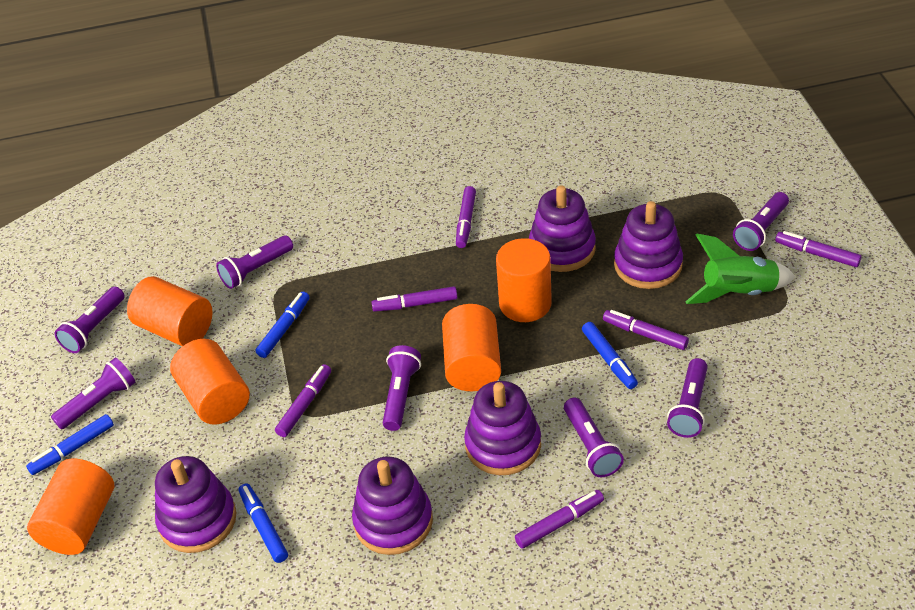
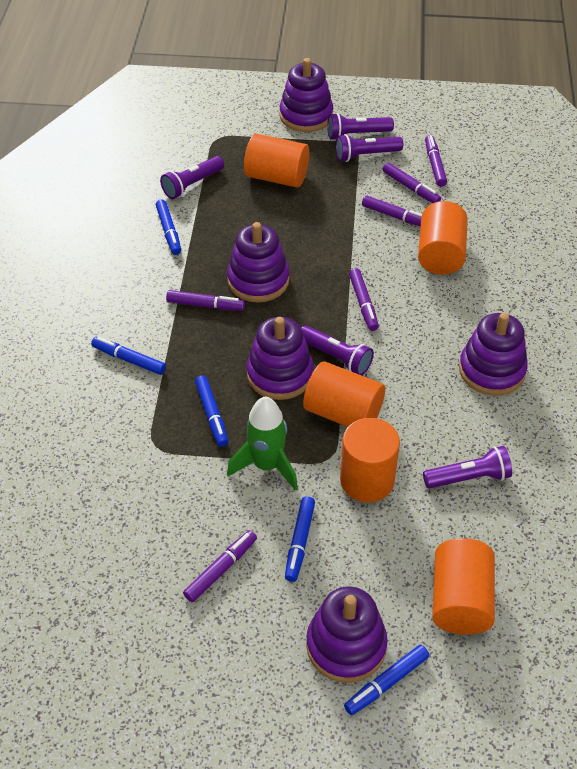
blue marker: 4 -> 5
purple flashlight: 7 -> 5

